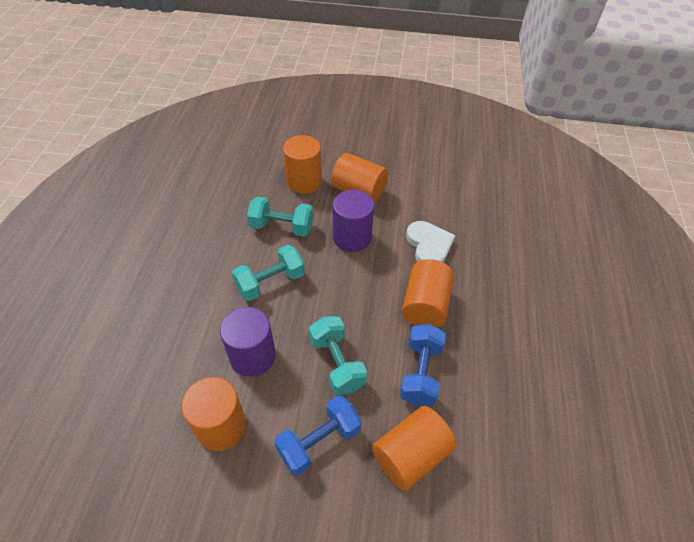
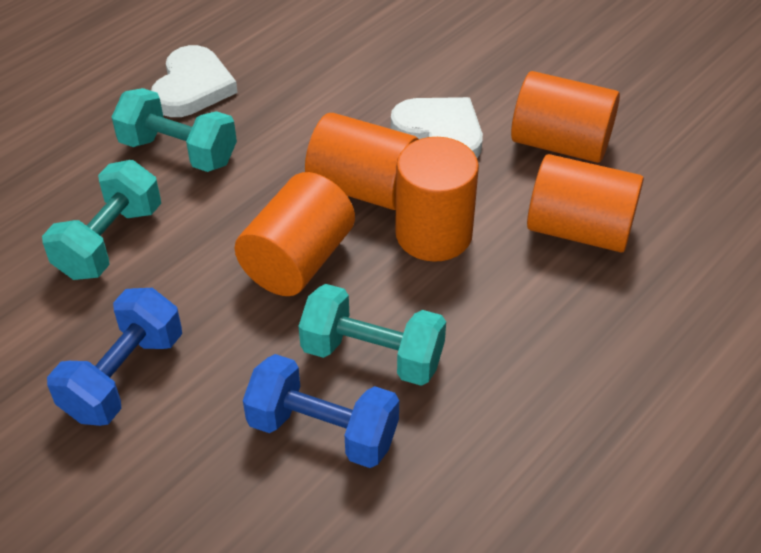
purple cylinder: 2 -> 0
white heart: 1 -> 2

